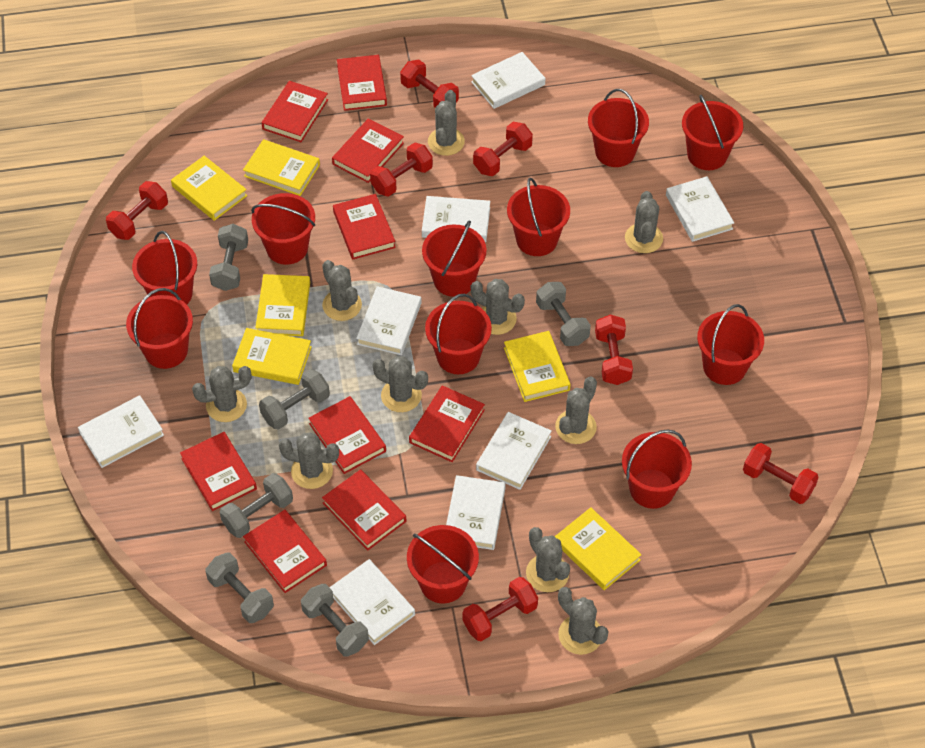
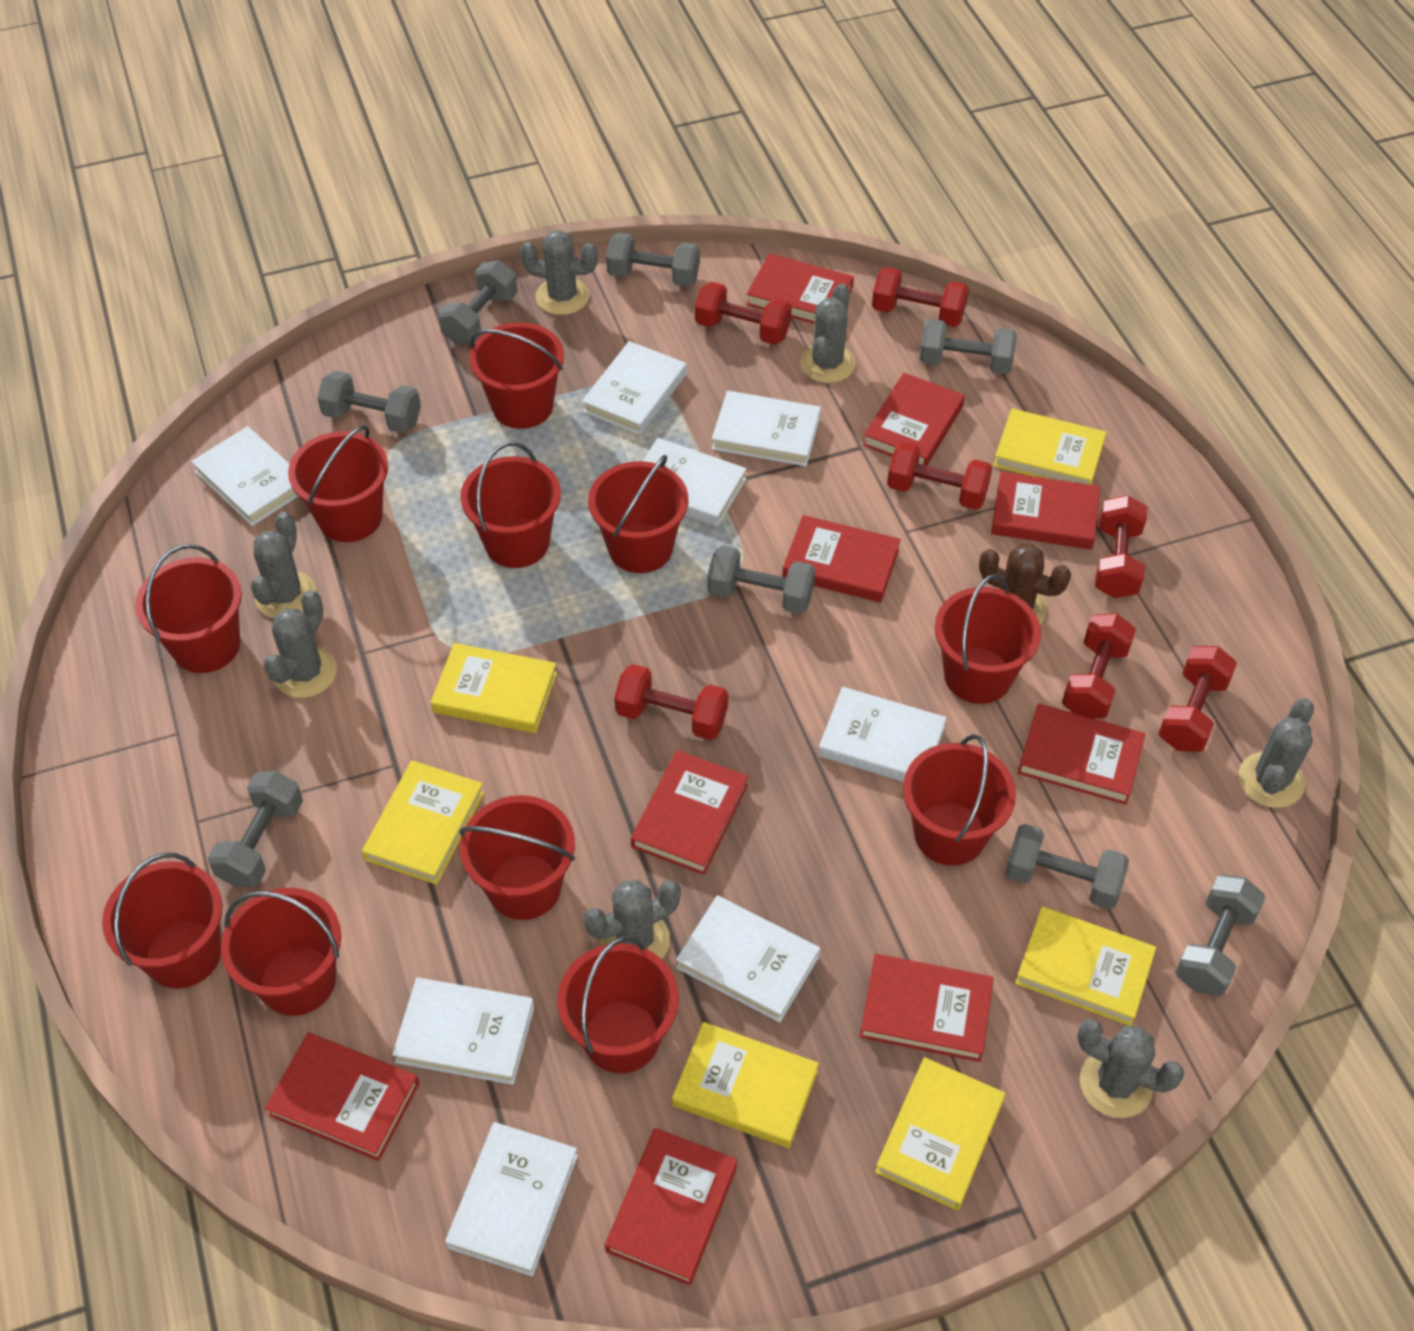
brown cactus: 0 -> 1
grey cactus: 10 -> 7
grey dumbbell: 6 -> 8

